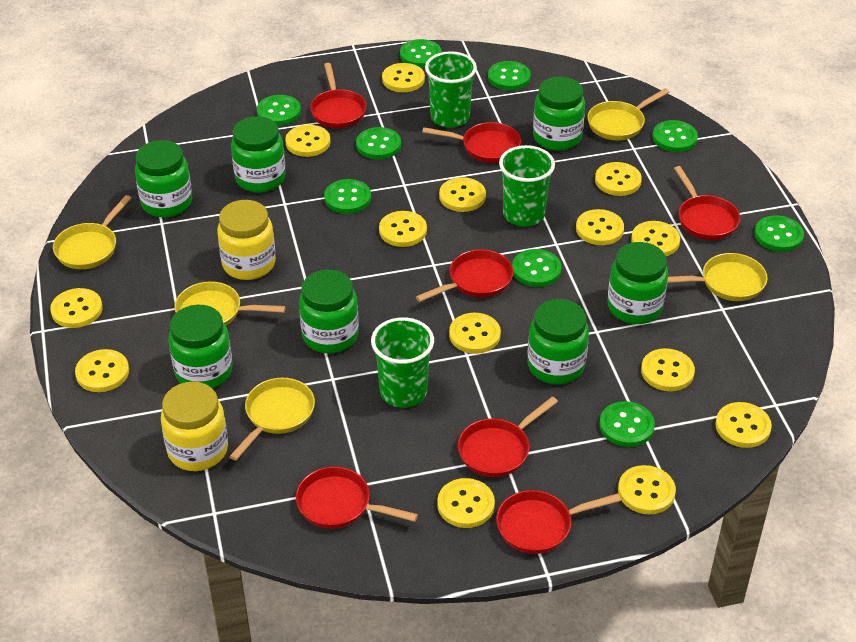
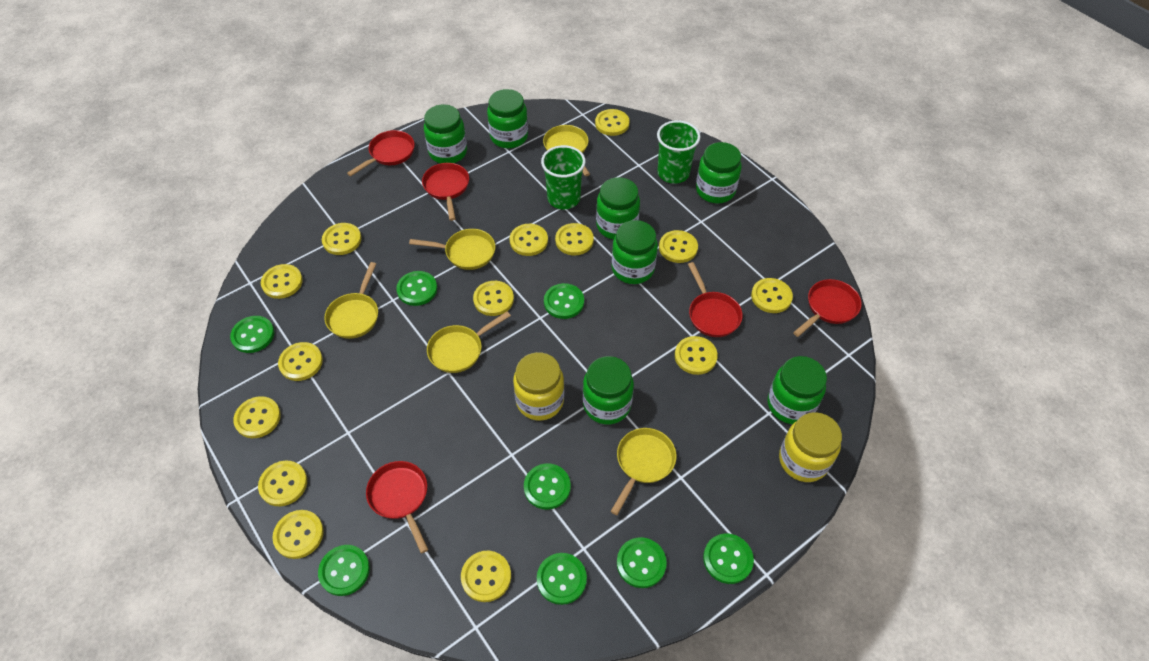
green button: 9 -> 8
green cup: 3 -> 2
red pan: 7 -> 5

